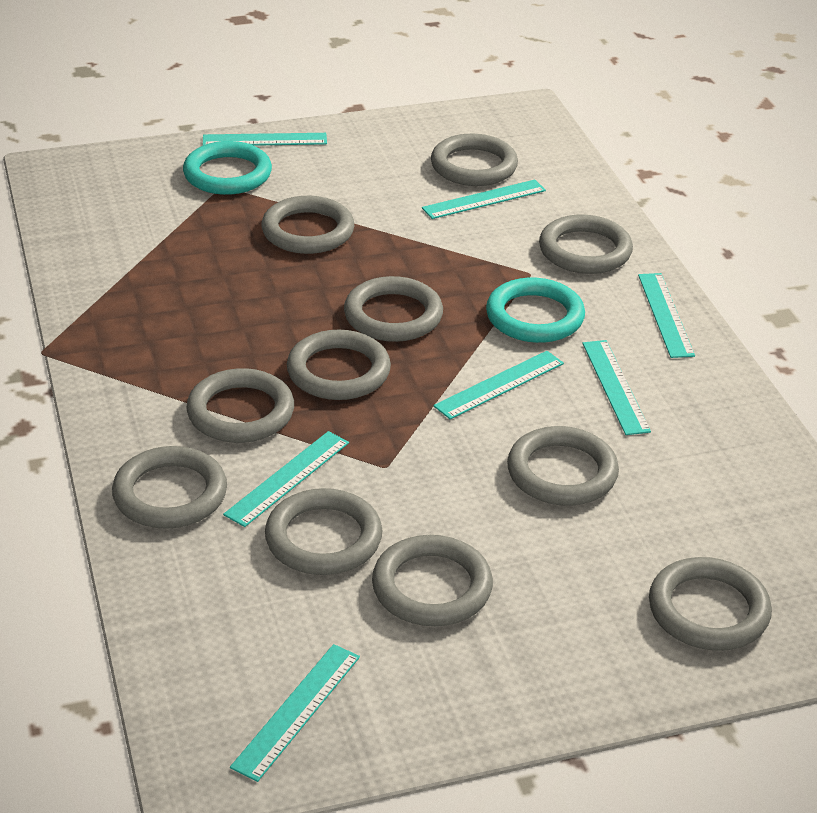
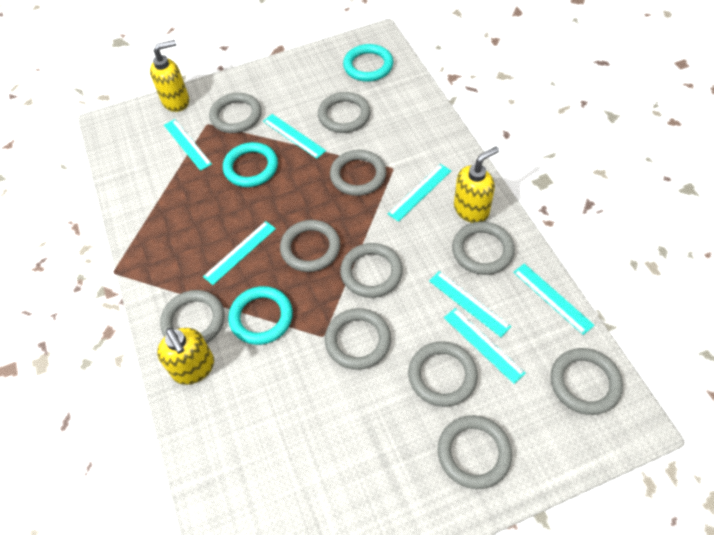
turquoise ring: 2 -> 3
yellow soap dispenser: 0 -> 3

